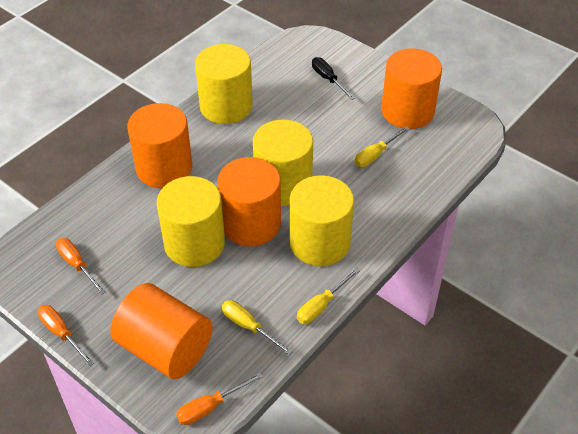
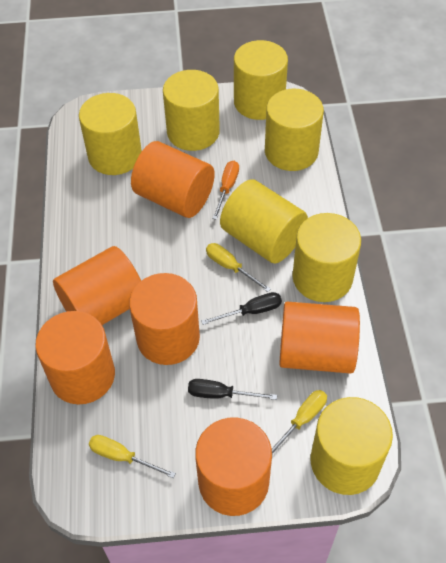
black screwdriver: 1 -> 2
orange cylinder: 4 -> 6
orange screwdriver: 3 -> 1
yellow cylinder: 4 -> 7

